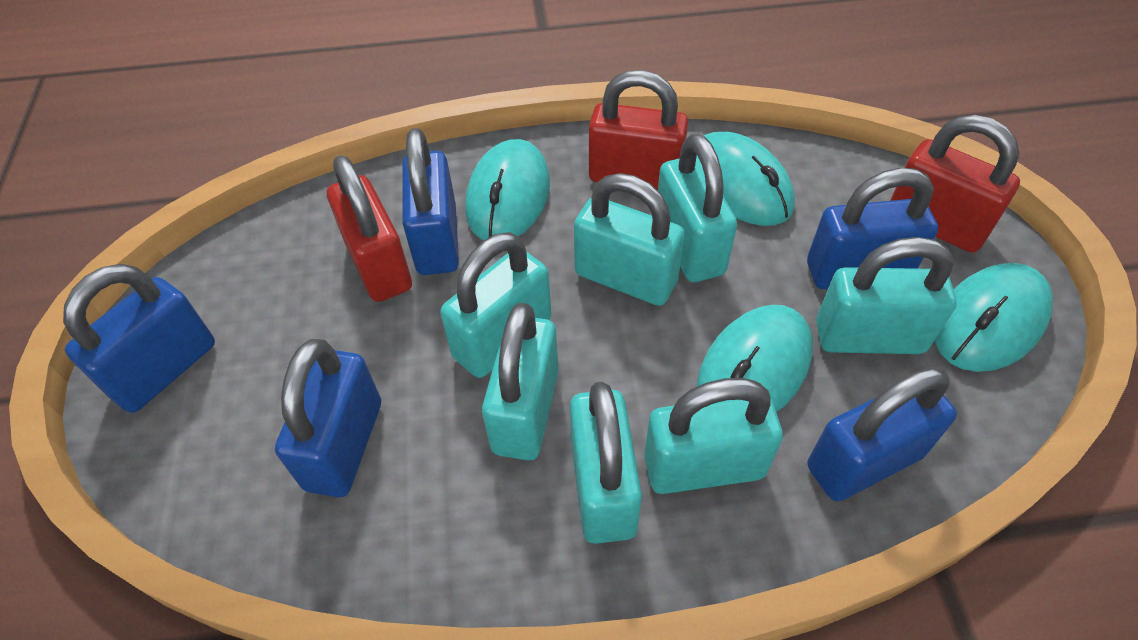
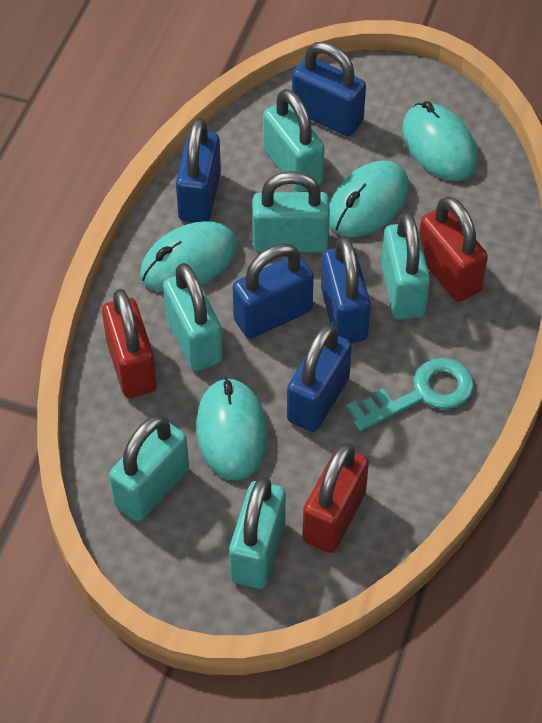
turquoise key: 0 -> 1
turquoise padlock: 7 -> 6

